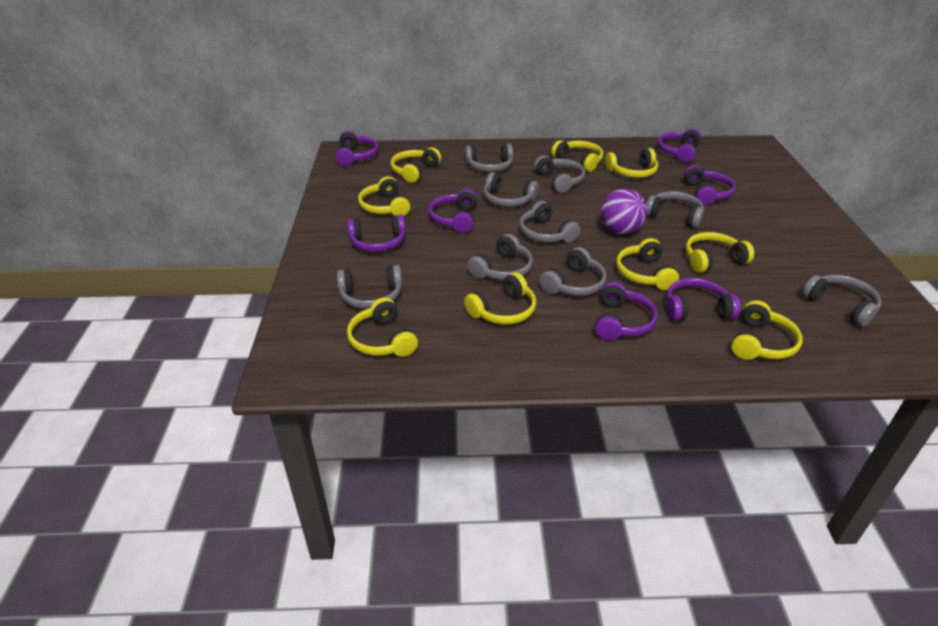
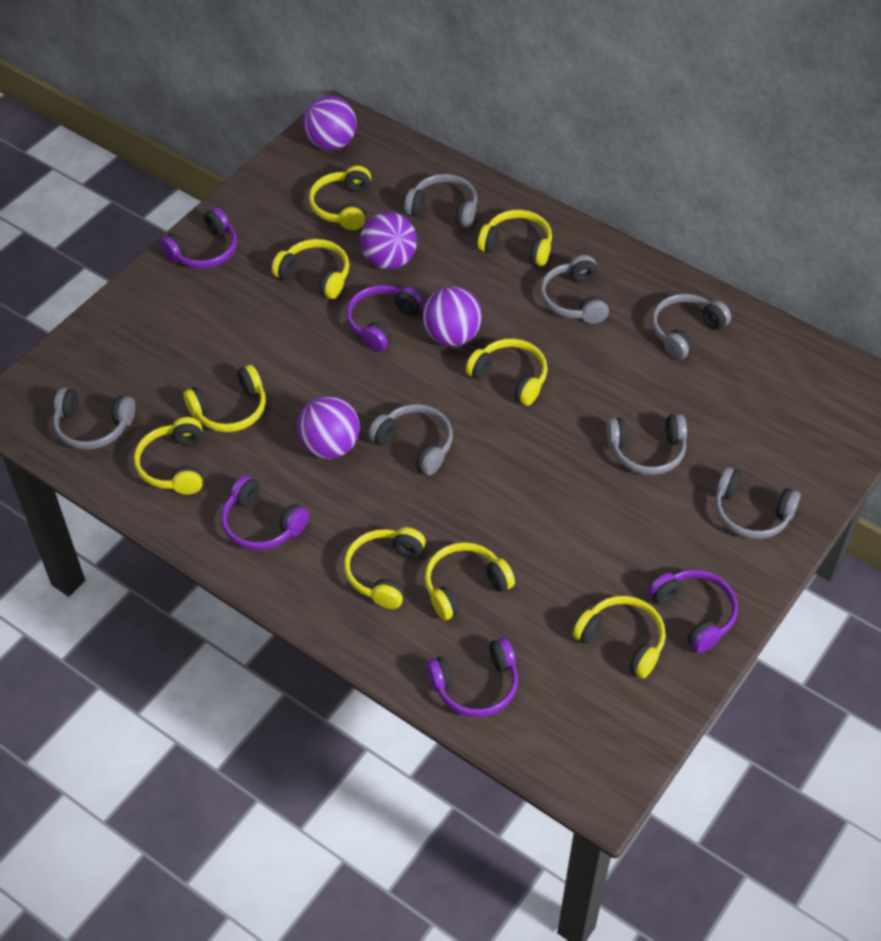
grey headphones: 9 -> 7
purple ball: 1 -> 4
purple headphones: 7 -> 5

